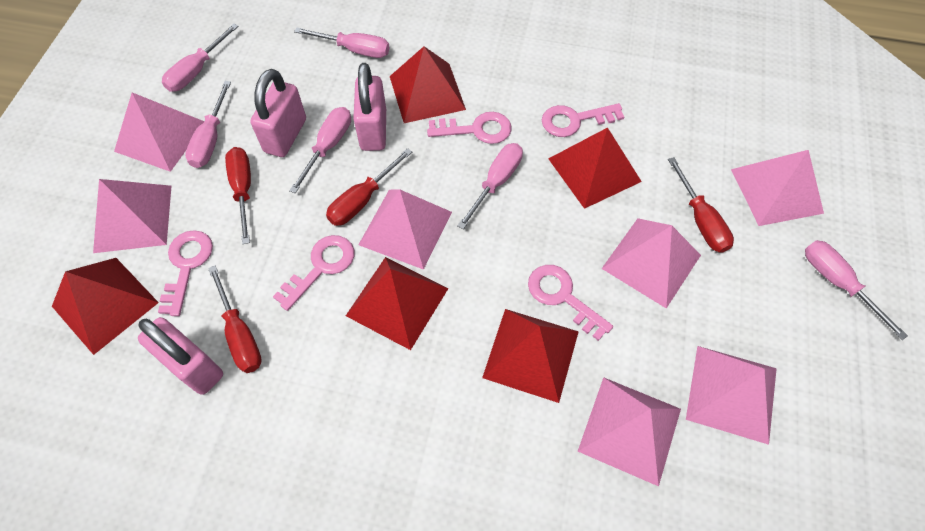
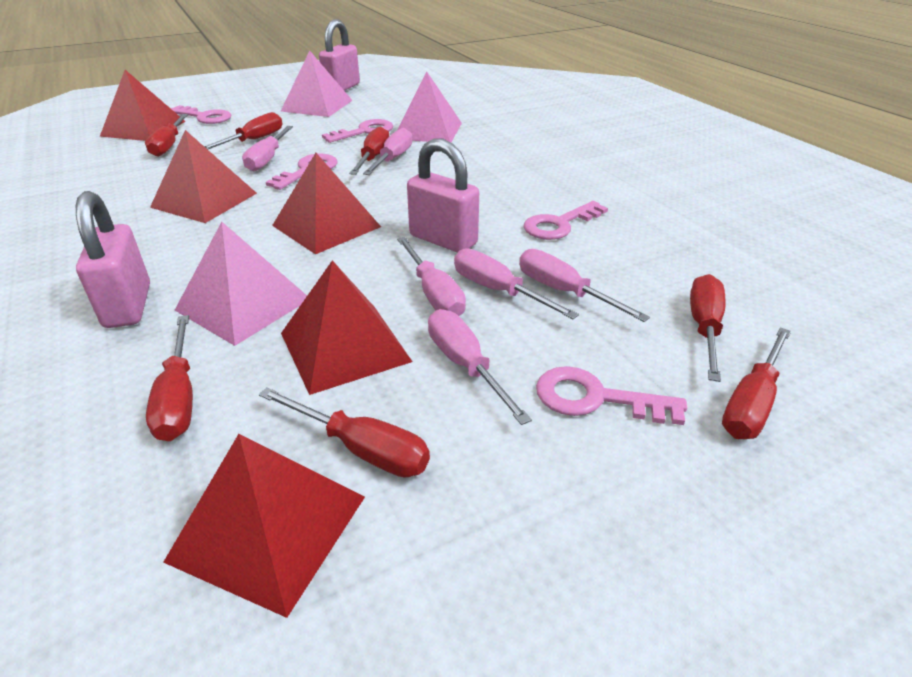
pink pyramid: 7 -> 3
red screwdriver: 4 -> 7

